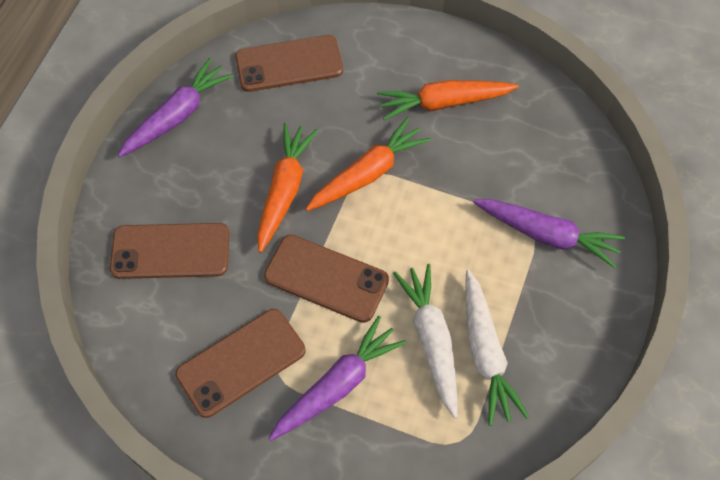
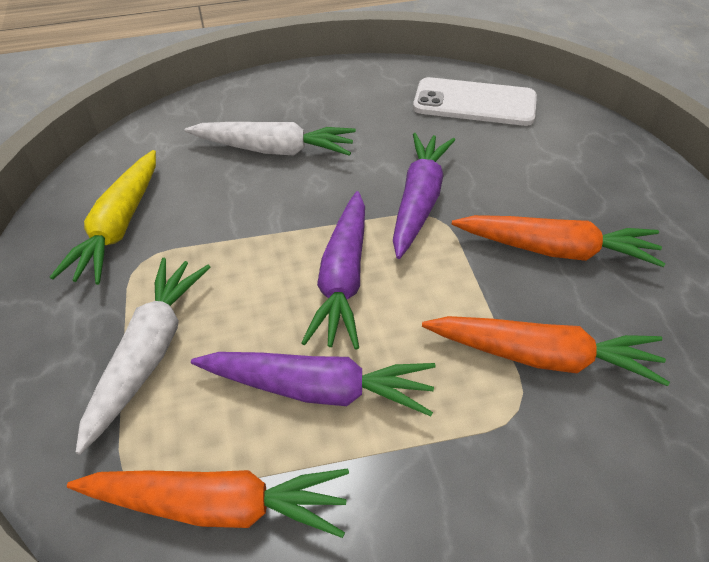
brown phone: 4 -> 0
white phone: 0 -> 1
yellow carrot: 0 -> 1

